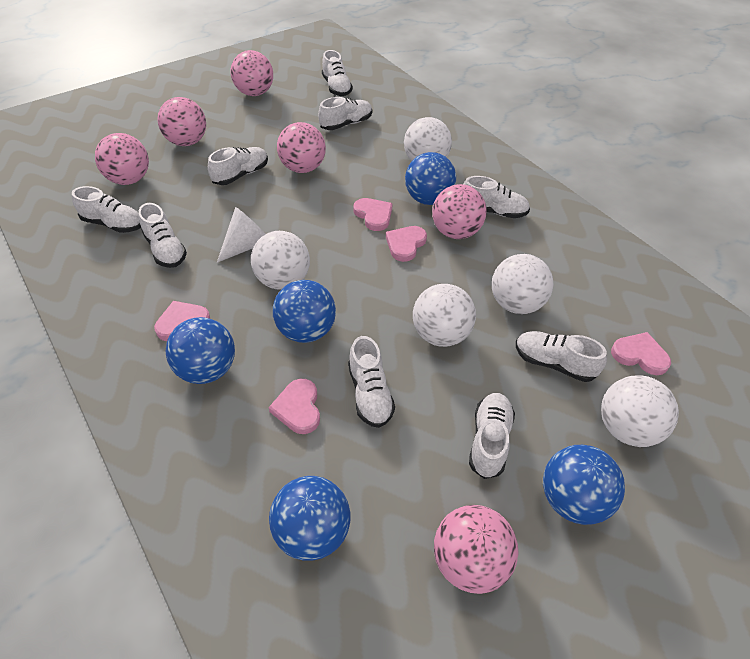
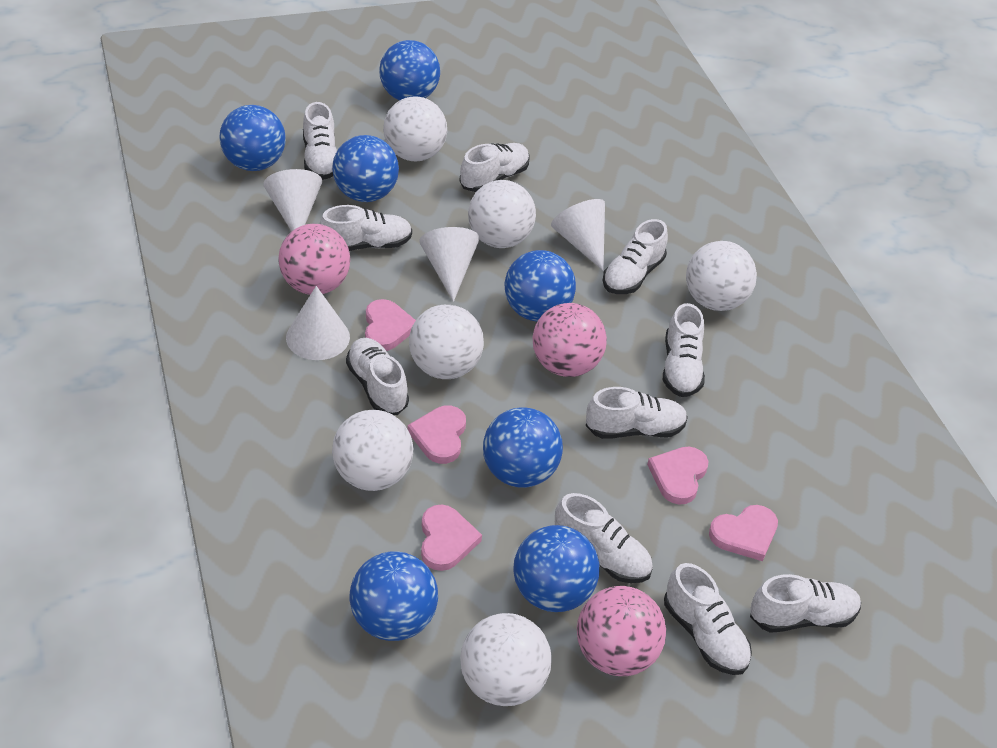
blue ball: 5 -> 7
pink ball: 6 -> 3
white ball: 5 -> 6
white cone: 1 -> 4
white shoe: 9 -> 10

